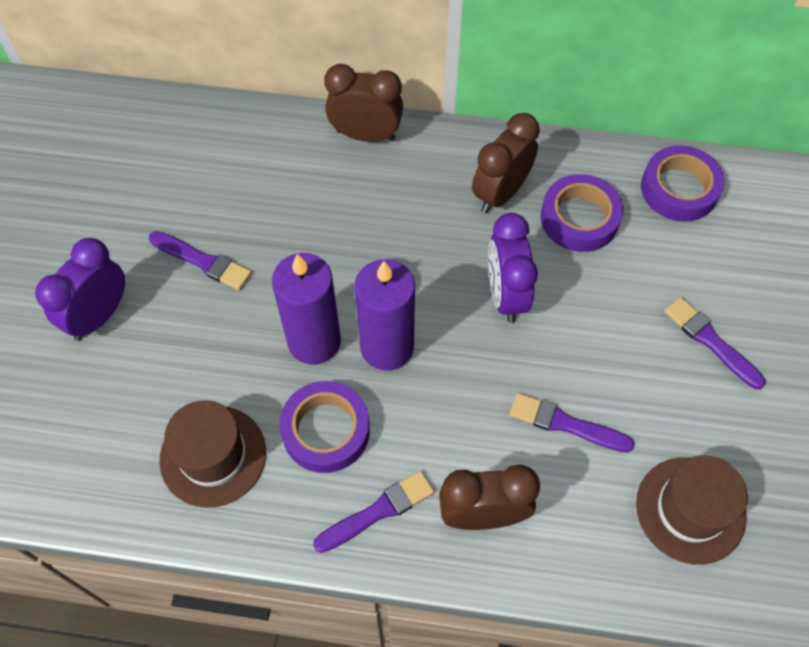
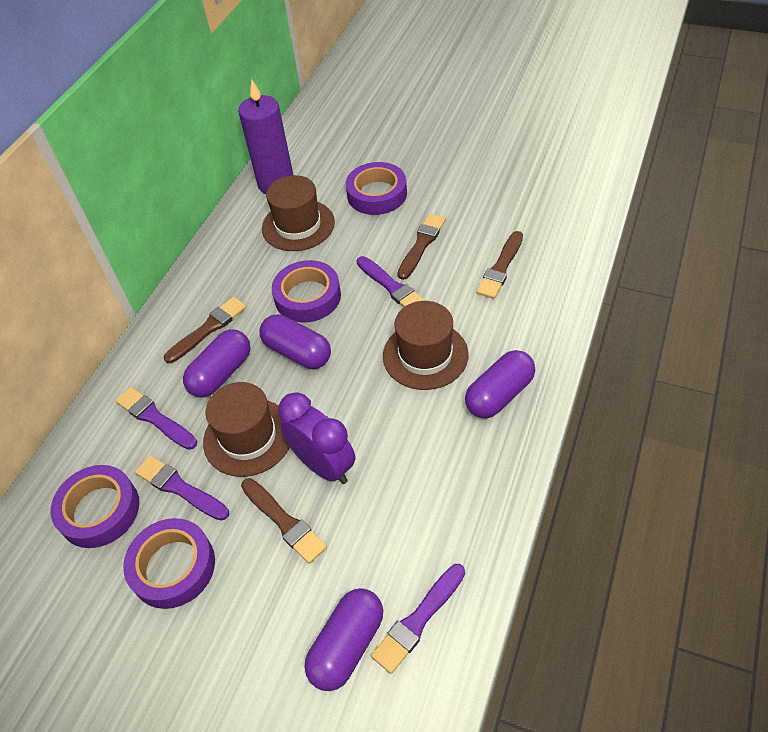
brown brush: 0 -> 4
brown clock: 3 -> 0
brown hat: 2 -> 3
purple candle: 2 -> 1
purple capsule: 0 -> 4
purple clock: 2 -> 1
purple tape: 3 -> 4

